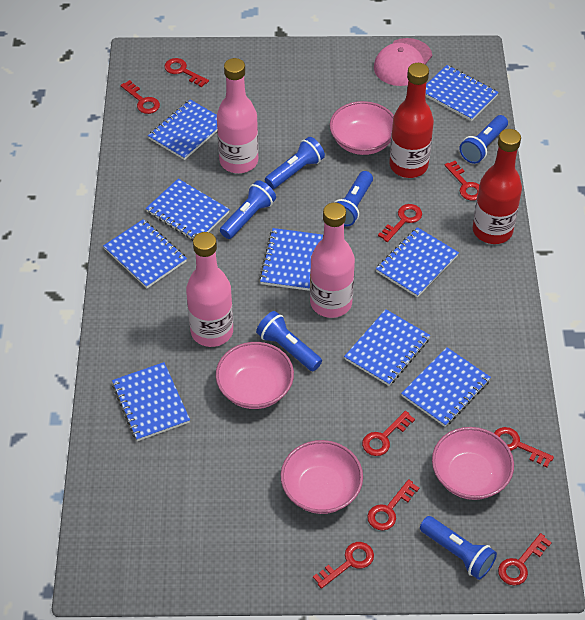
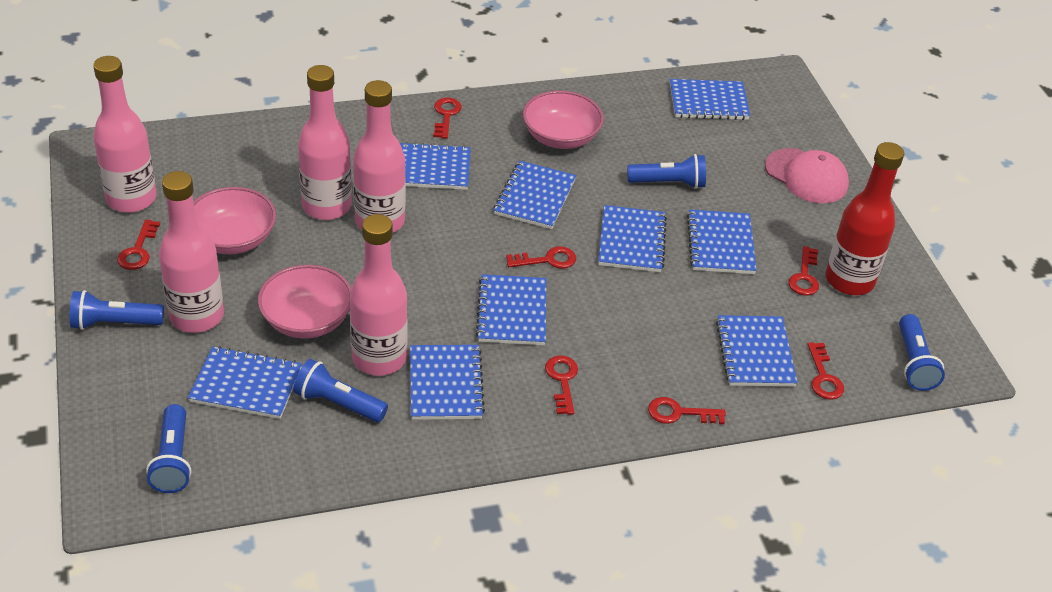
blue flashlight: 6 -> 5
pink bottle: 3 -> 5
pink bowl: 4 -> 3
red bottle: 2 -> 1
red key: 9 -> 7

